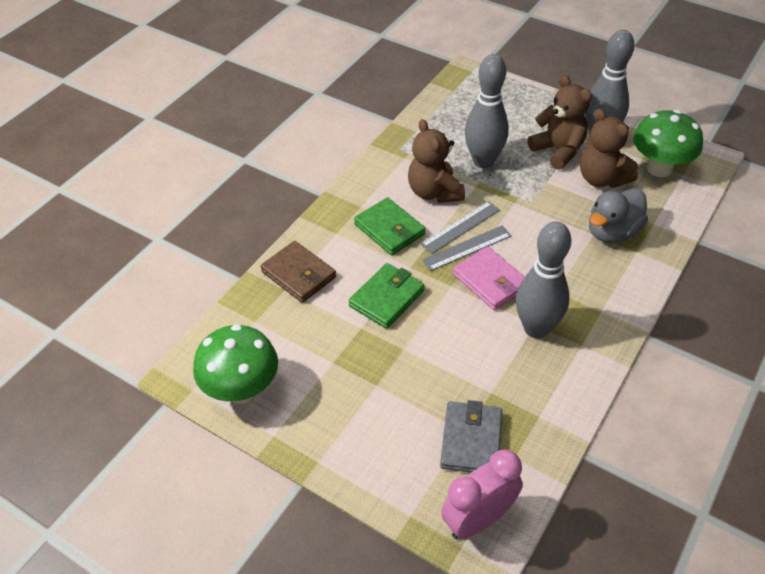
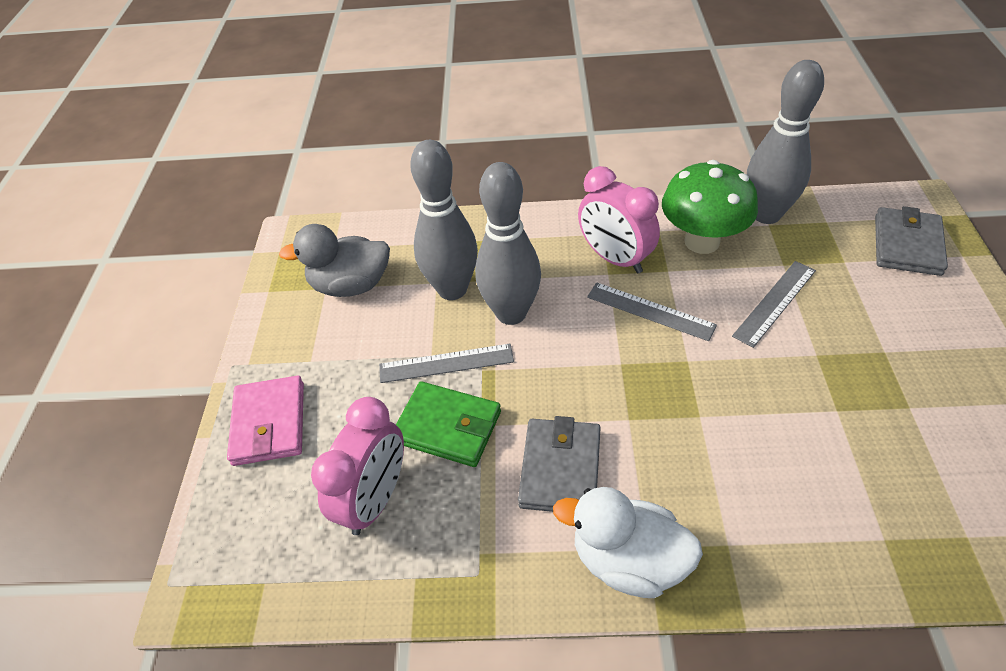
brown teddy bear: 3 -> 0
brown wallet: 1 -> 0
green mushroom: 2 -> 1
green wallet: 2 -> 1
grey ruler: 2 -> 3
grey wallet: 1 -> 2
pink clock: 1 -> 2
white duck: 0 -> 1

